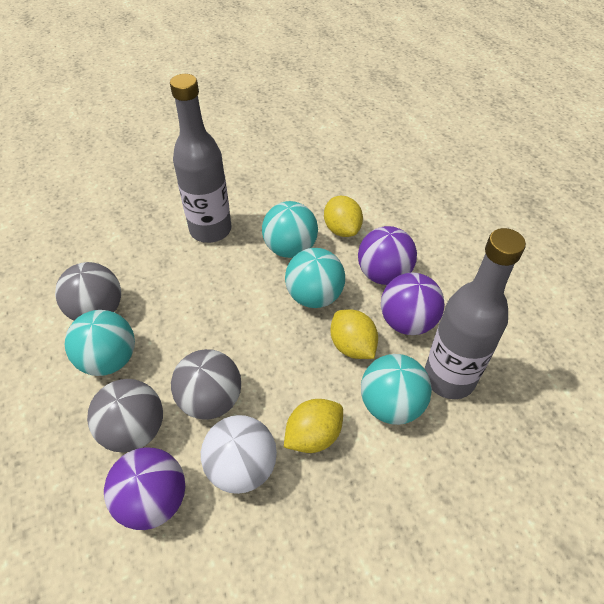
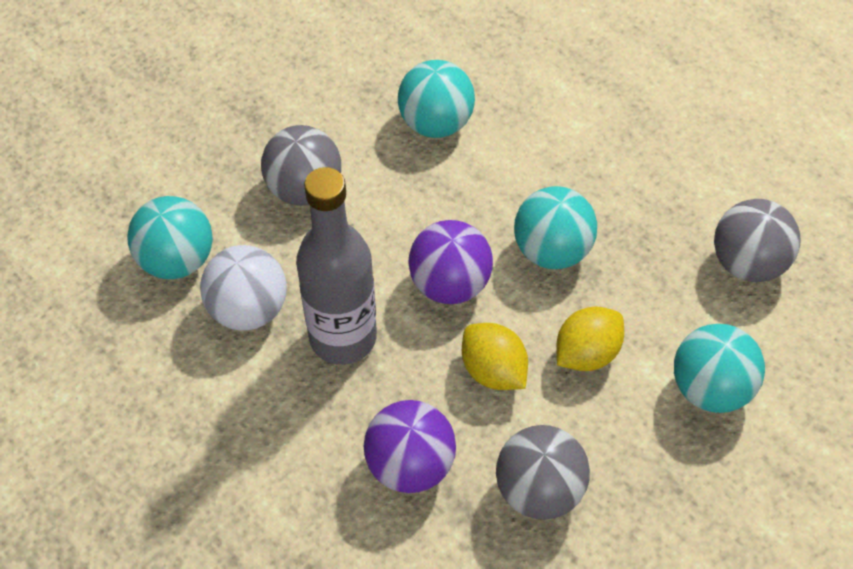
grey bottle: 2 -> 1
purple ball: 3 -> 2
yellow lemon: 3 -> 2

